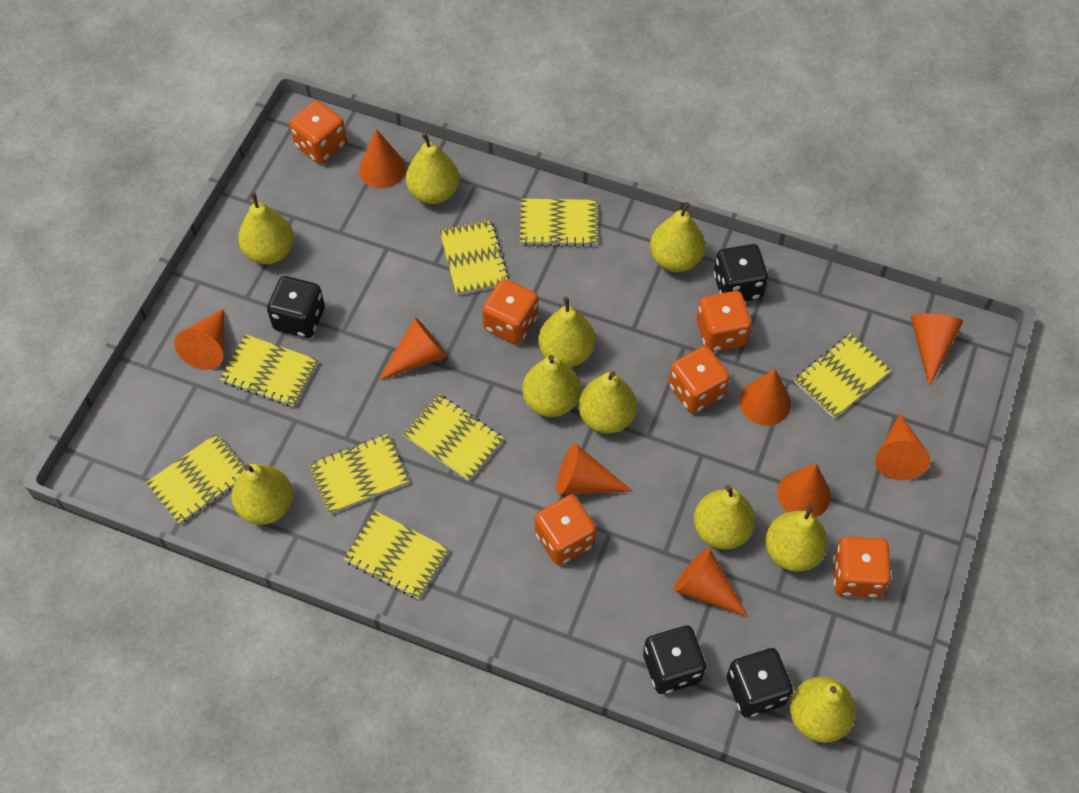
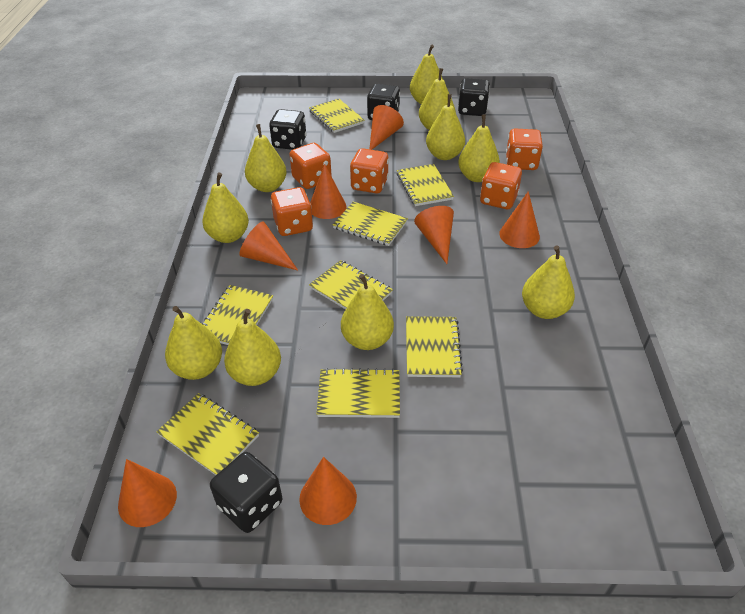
orange cone: 9 -> 7
orange dice: 6 -> 5

